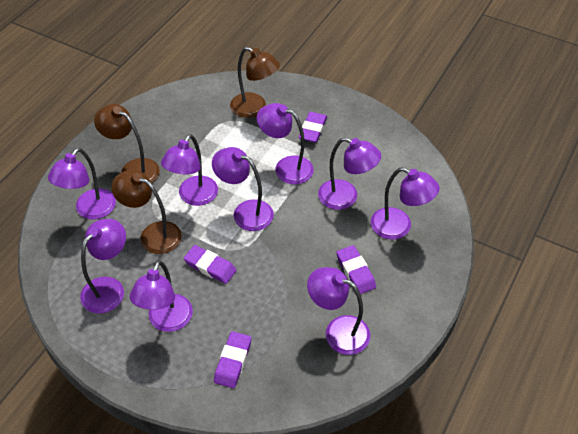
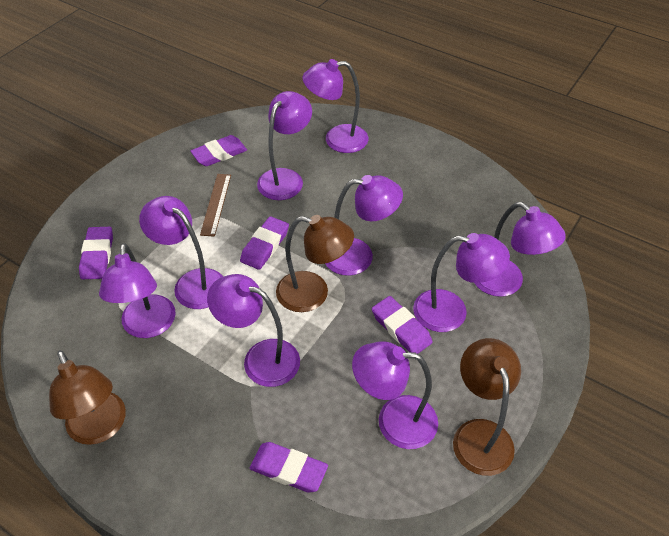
brown ruler: 0 -> 1
purple eraser: 4 -> 5

